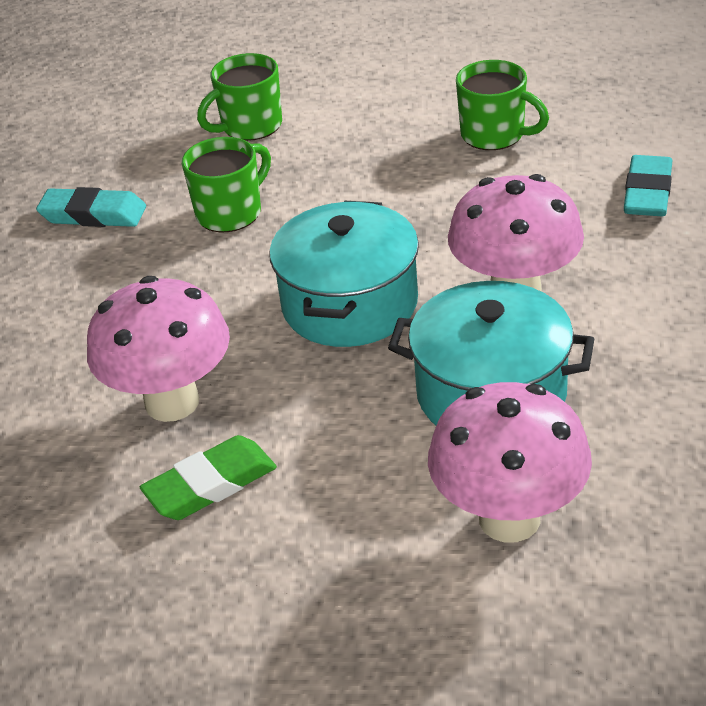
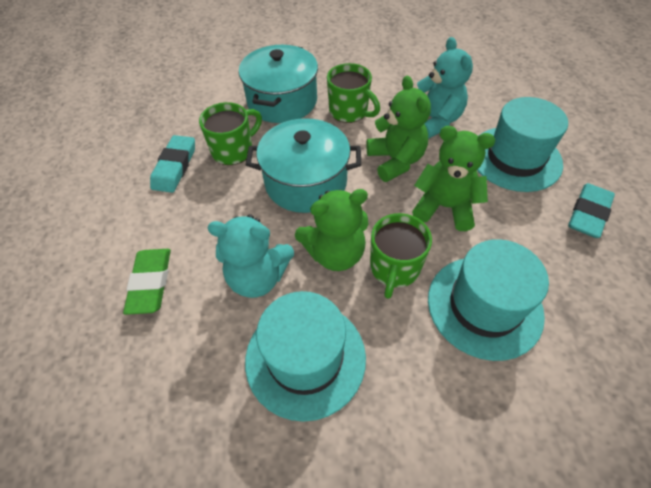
green teddy bear: 0 -> 3
pink mushroom: 3 -> 0
turquoise hat: 0 -> 3
turquoise teddy bear: 0 -> 2

